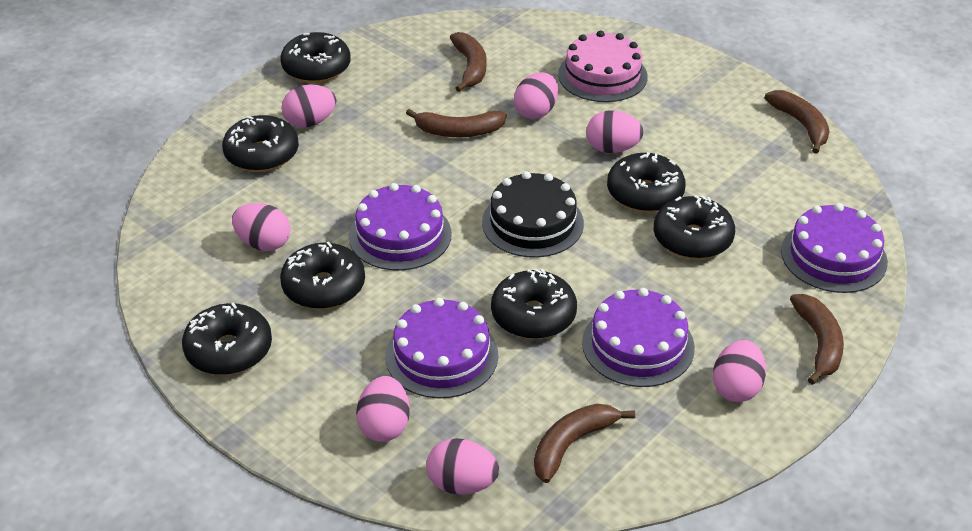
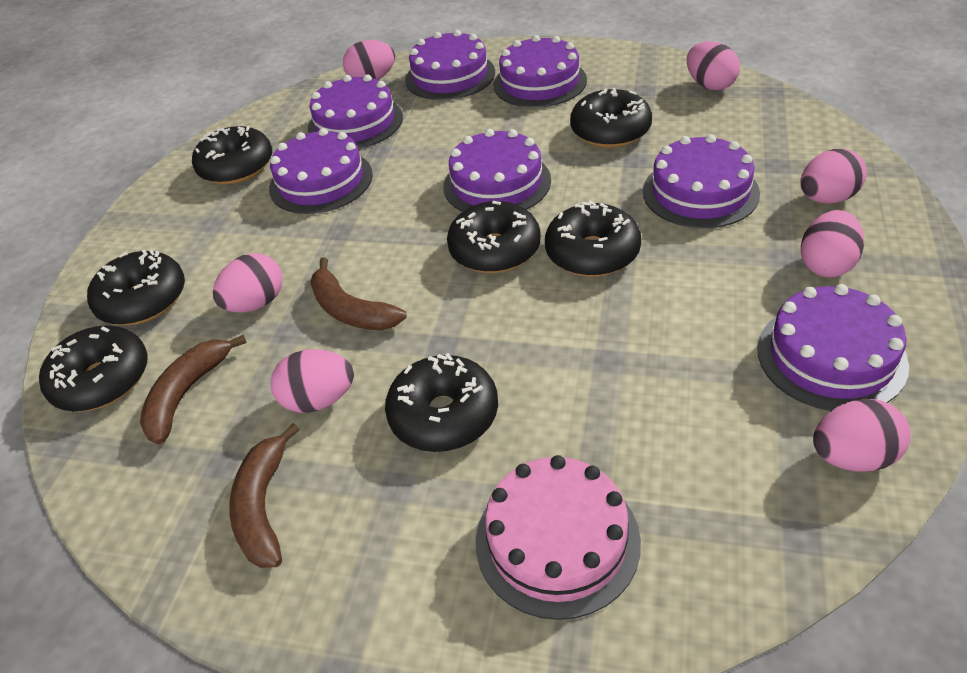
black cake: 1 -> 0
brown banana: 5 -> 3
purple cake: 4 -> 7

